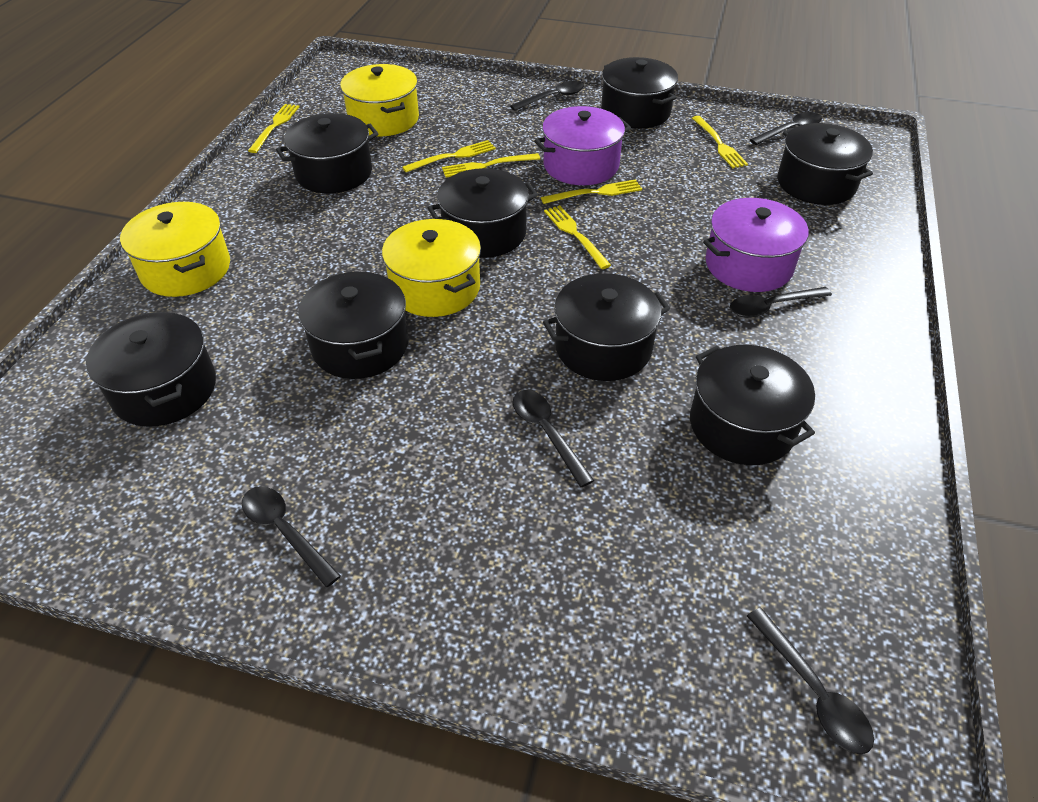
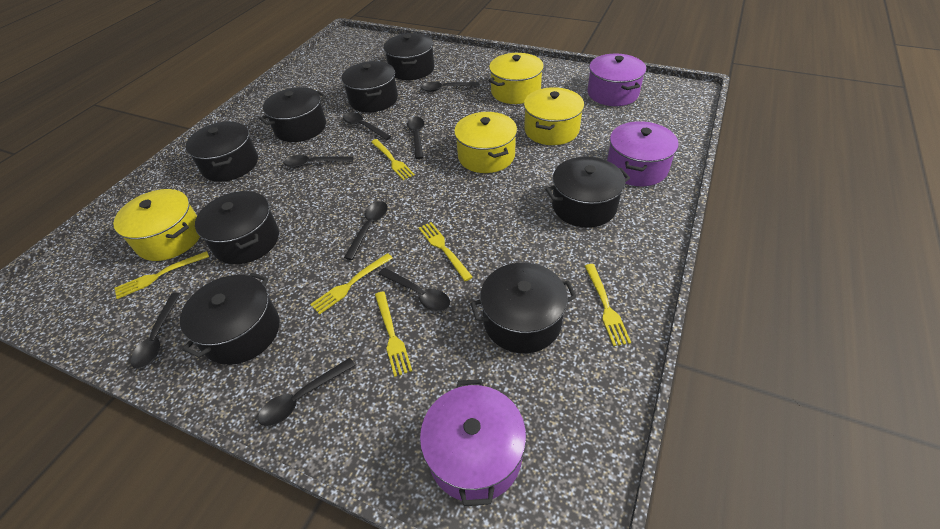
black spoon: 6 -> 8
purple pot: 2 -> 3
yellow pot: 3 -> 4

